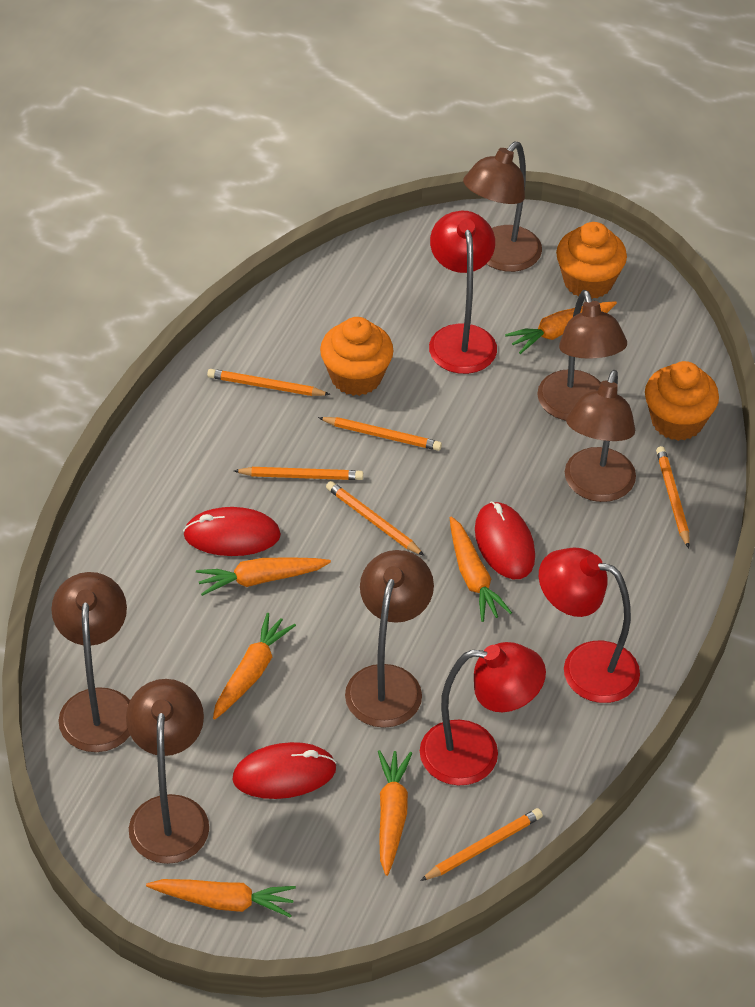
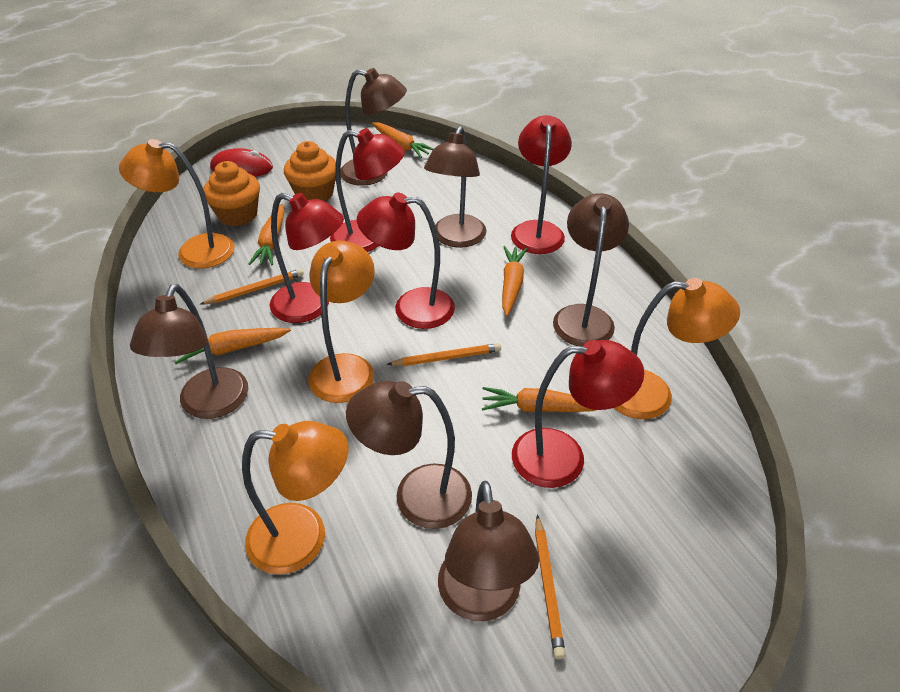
orange carrot: 6 -> 5
orange cupcake: 3 -> 2
orange lamp: 0 -> 4
orange pencil: 6 -> 3
red lamp: 3 -> 5
red mouse: 3 -> 1

